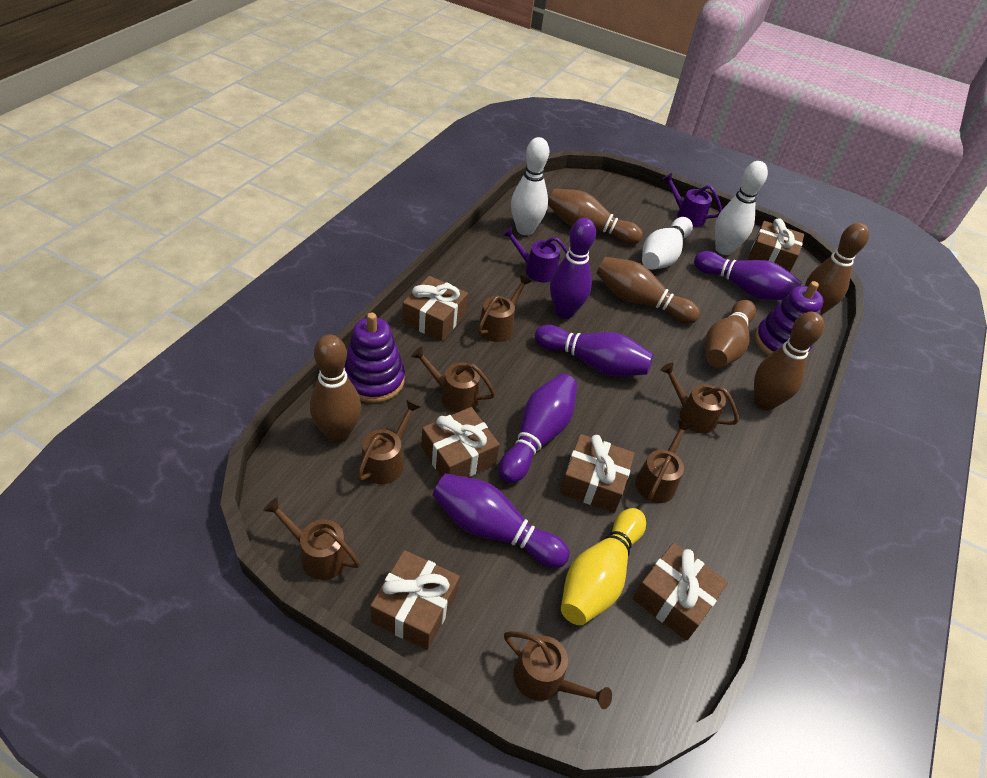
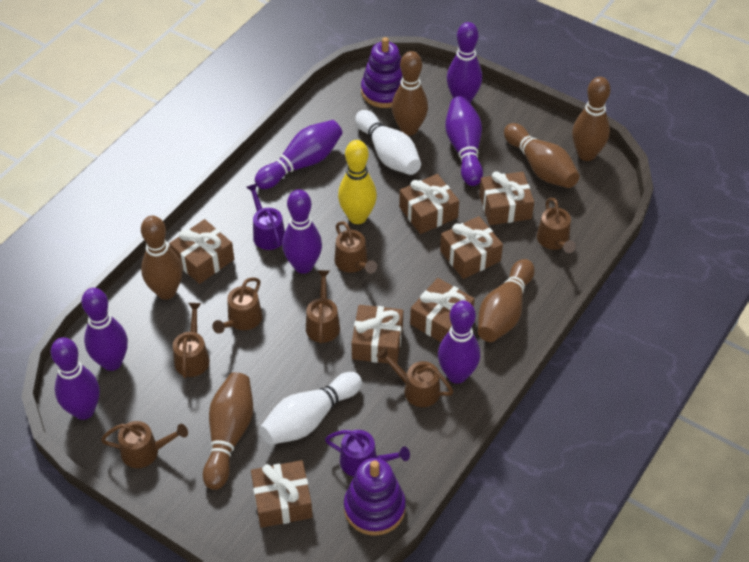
brown gift: 6 -> 7
purple bowling pin: 5 -> 7
white bowling pin: 3 -> 2

